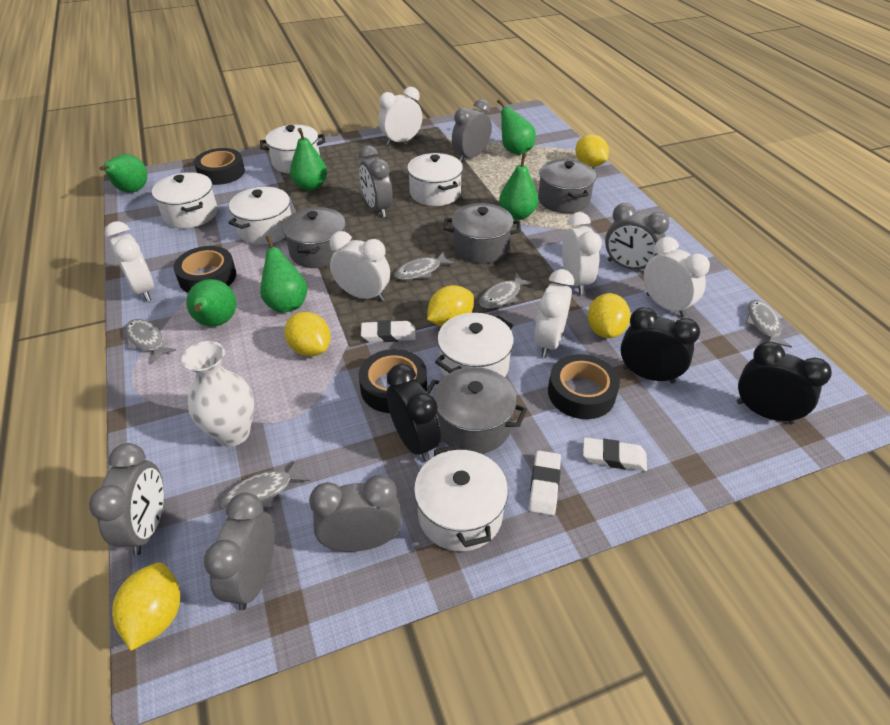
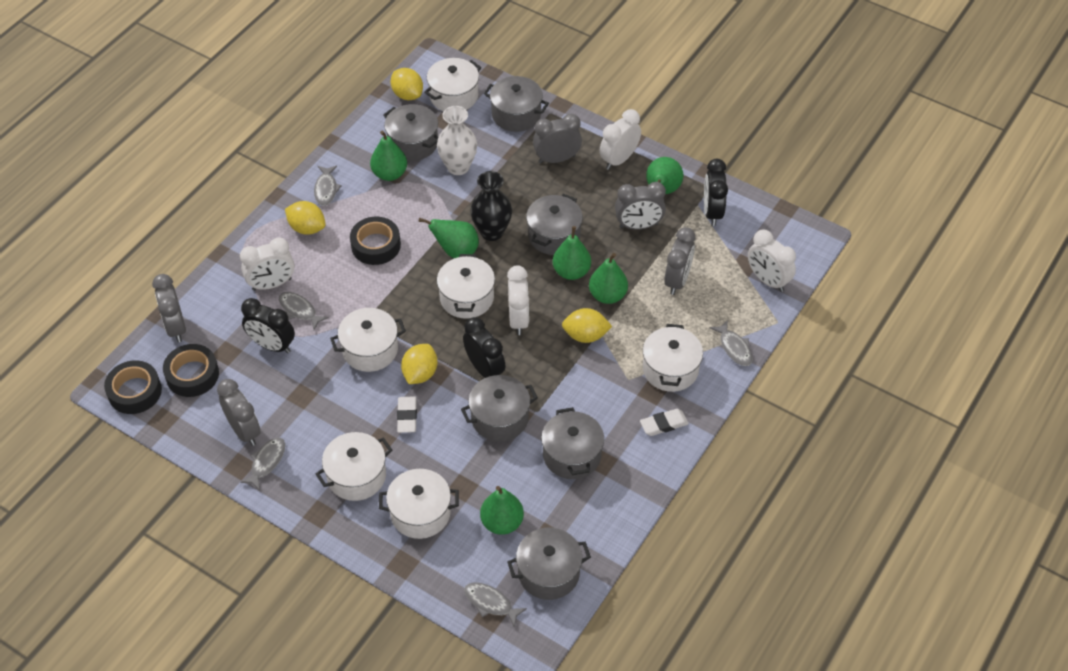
black tape: 4 -> 3
black vase: 0 -> 1
grey clock: 6 -> 5
grey pot: 4 -> 6
white clock: 6 -> 4
white eraser: 3 -> 2
yellow lemon: 5 -> 4

